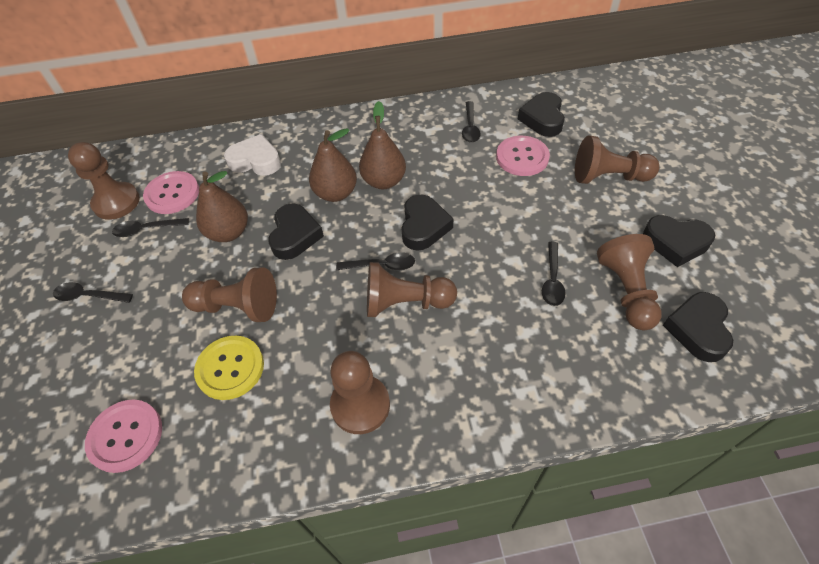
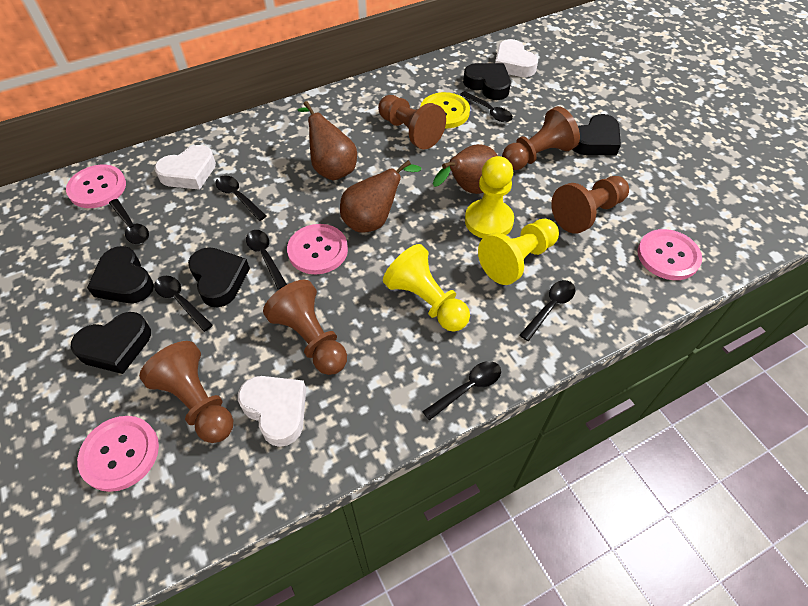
black spoon: 5 -> 7
brown pawn: 6 -> 5
pink button: 3 -> 4
white heart: 1 -> 3
yellow pawn: 0 -> 3

